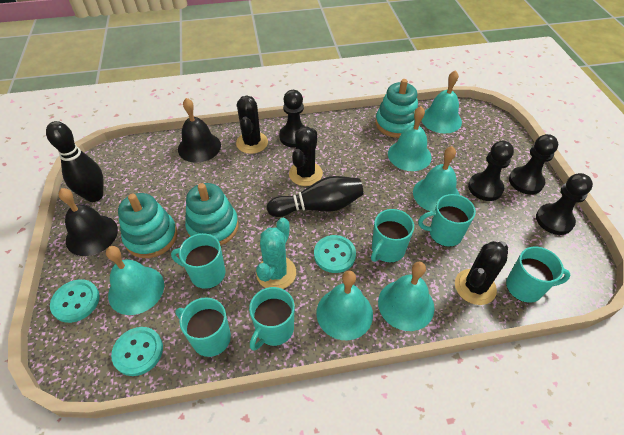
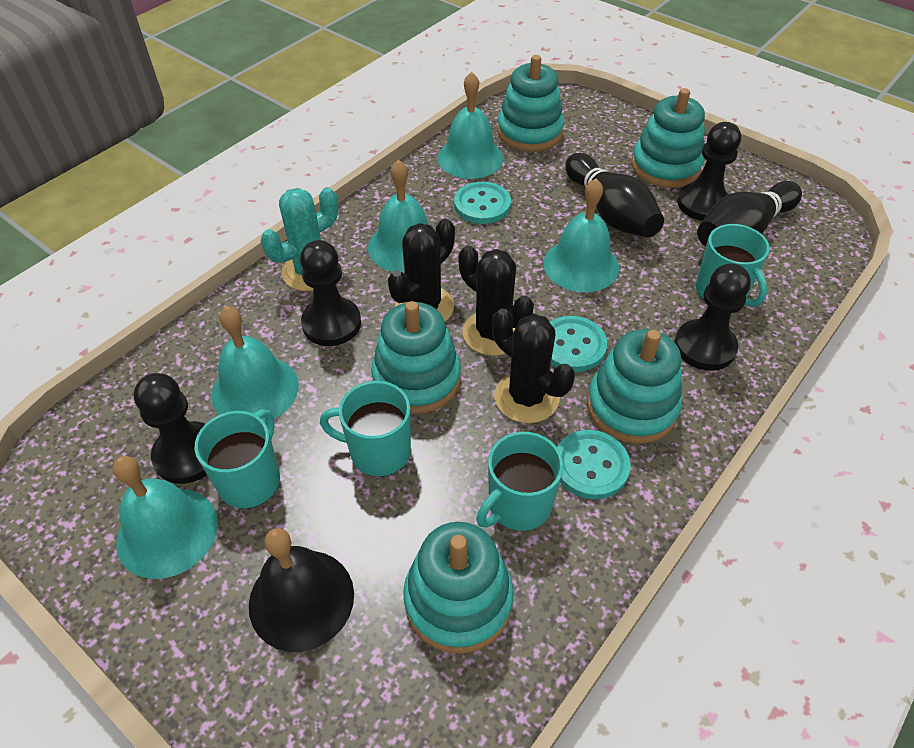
black bell: 2 -> 1
turquoise bell: 6 -> 5
turquoise mug: 6 -> 4
turquoise stacking toy: 3 -> 5

